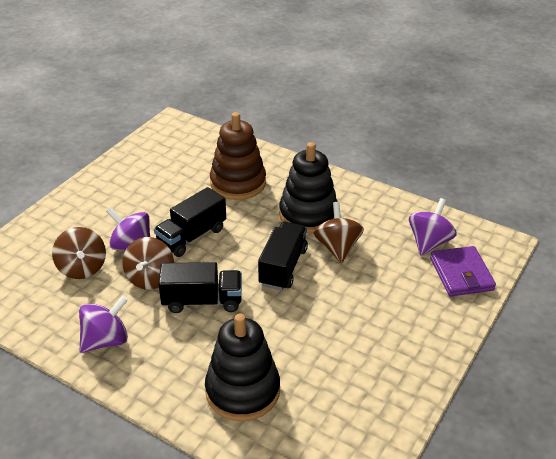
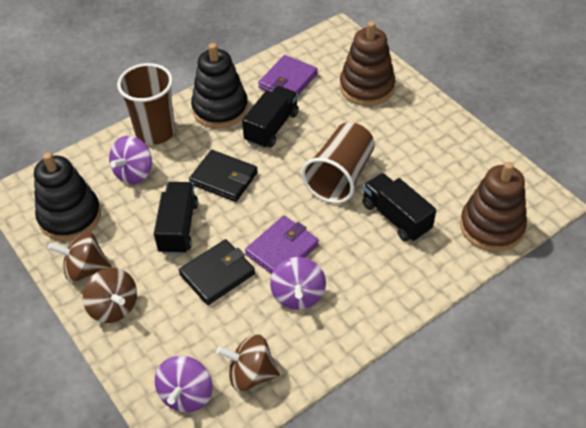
black wallet: 0 -> 2
brown cup: 0 -> 2
brown stacking toy: 1 -> 2
purple wallet: 1 -> 2

